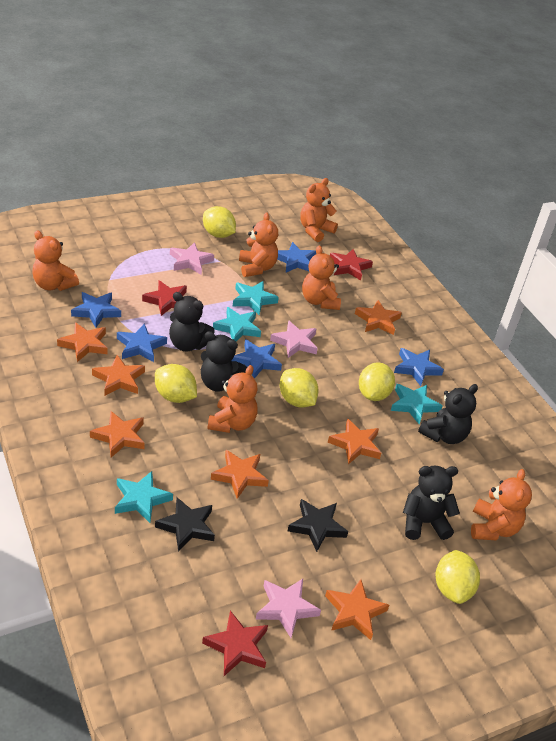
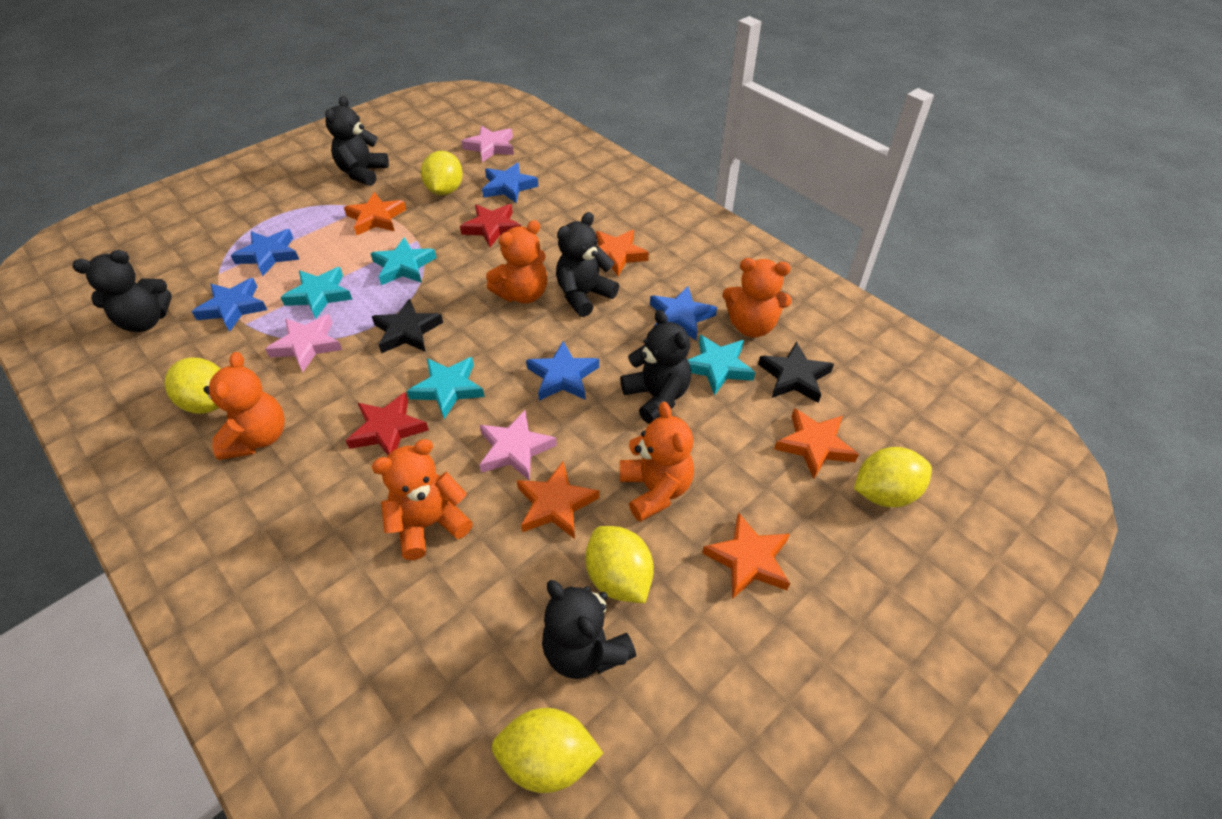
black teddy bear: 4 -> 5
orange star: 7 -> 5
orange teddy bear: 6 -> 5
red star: 3 -> 2

